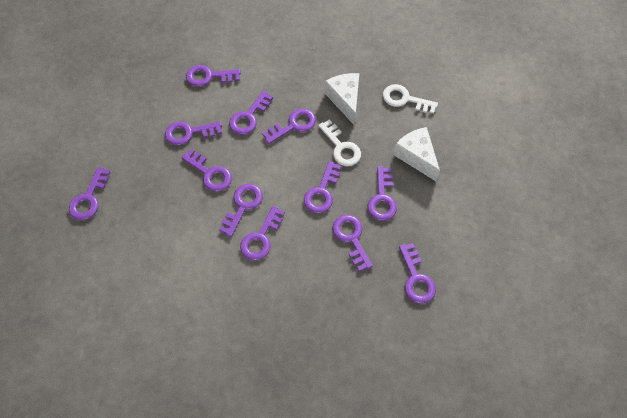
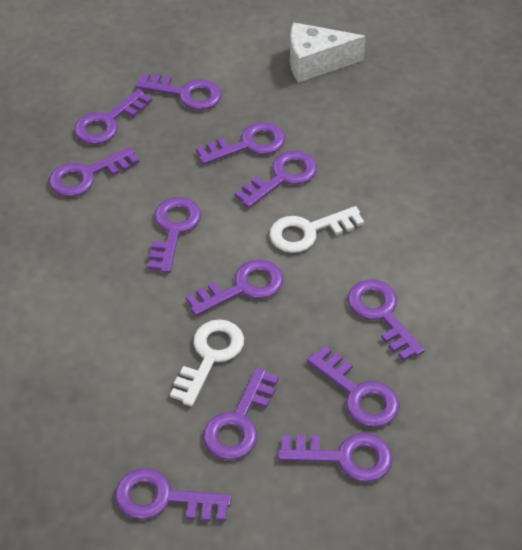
white cheese: 2 -> 1

